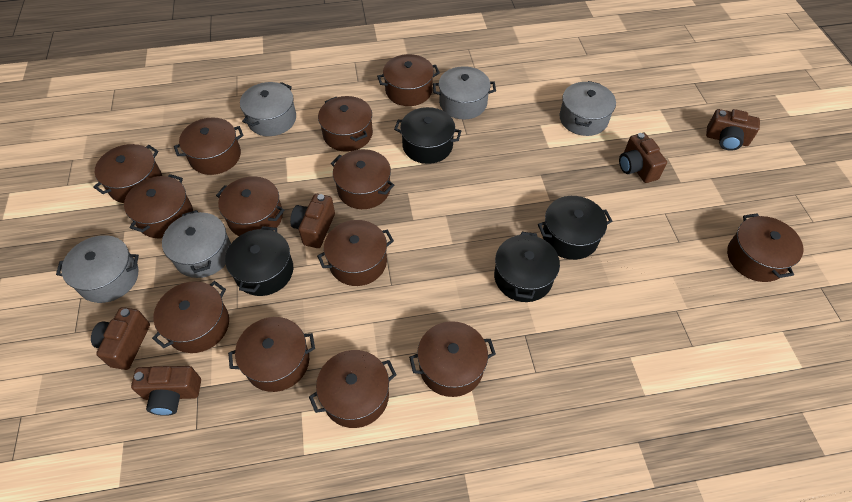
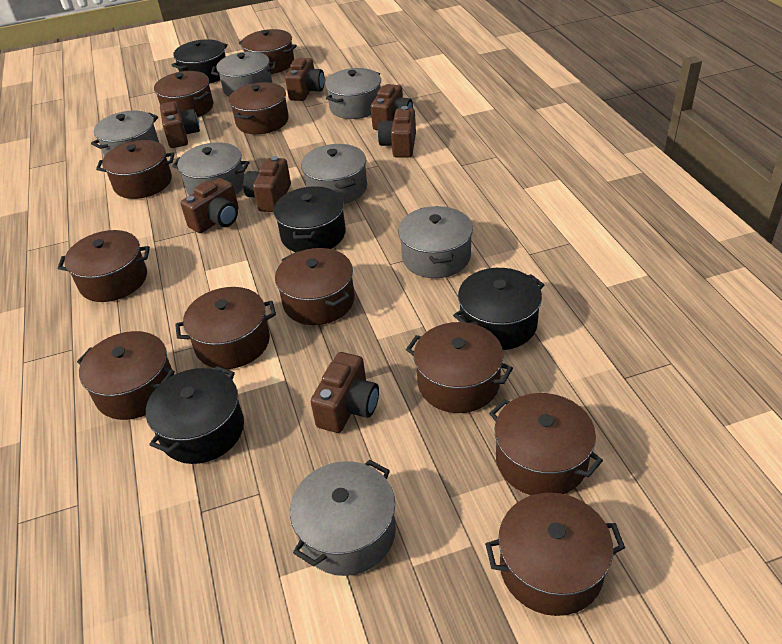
brown camera: 5 -> 7
brown pot: 13 -> 11
grey pot: 5 -> 7

